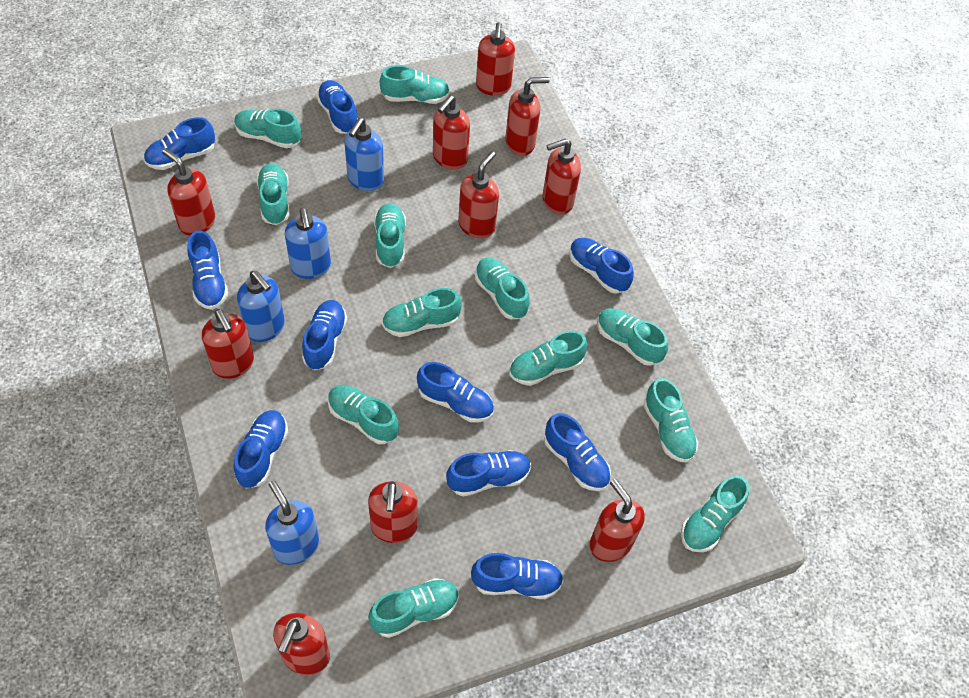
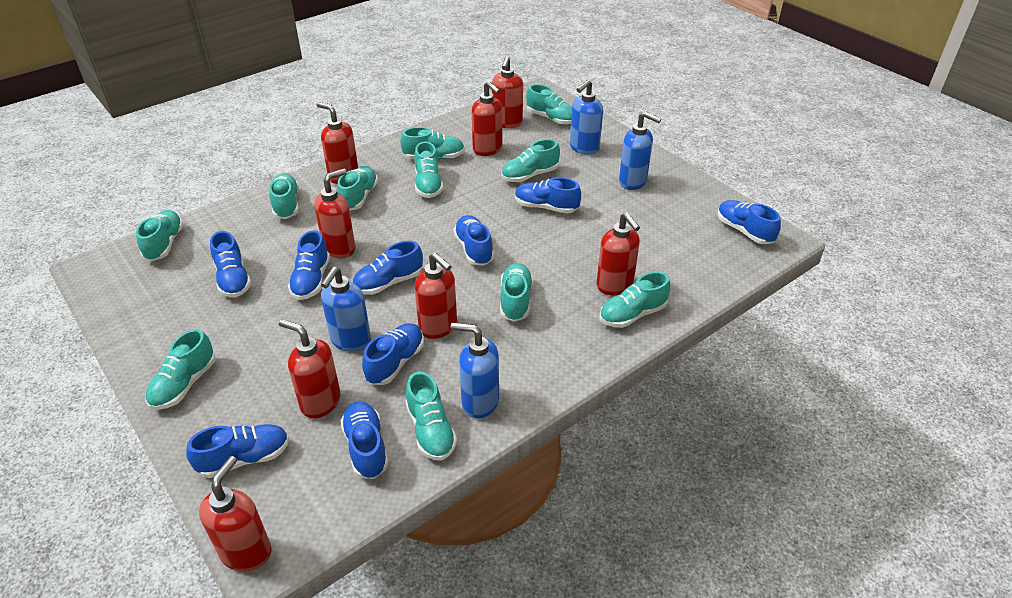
blue shoe: 10 -> 9
red soap dispenser: 10 -> 8
turquoise shoe: 12 -> 11

